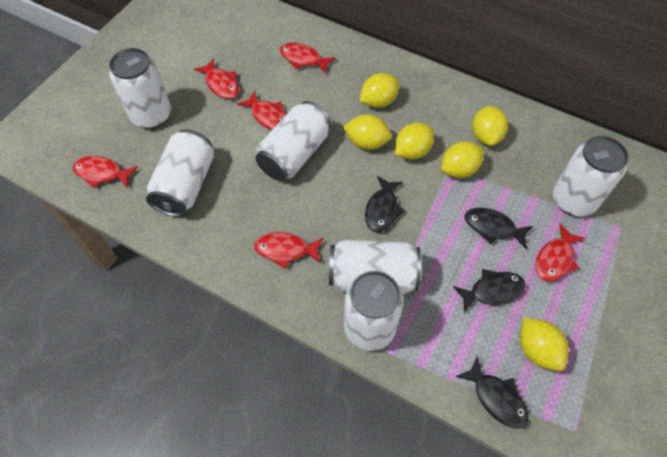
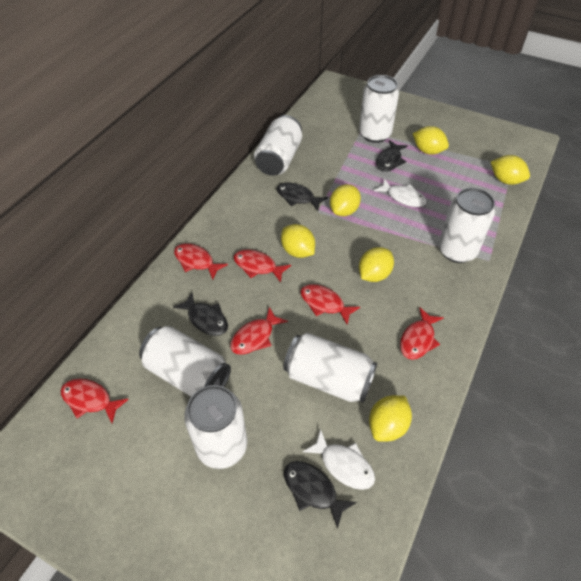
white fish: 0 -> 2

